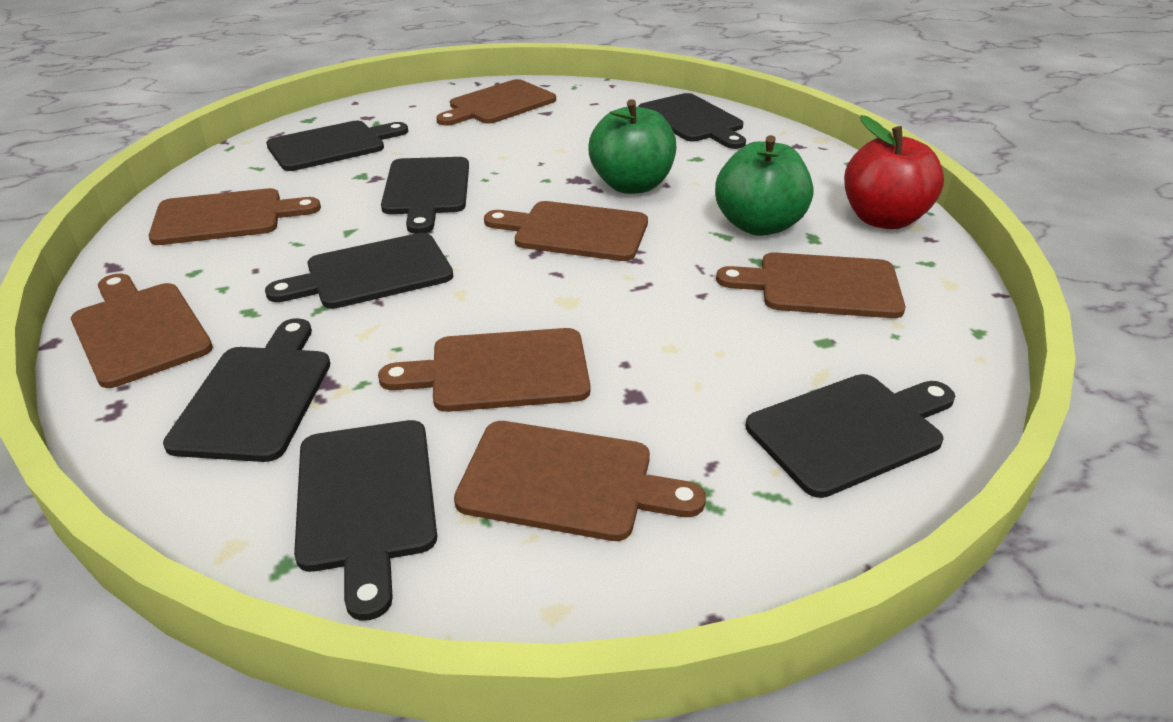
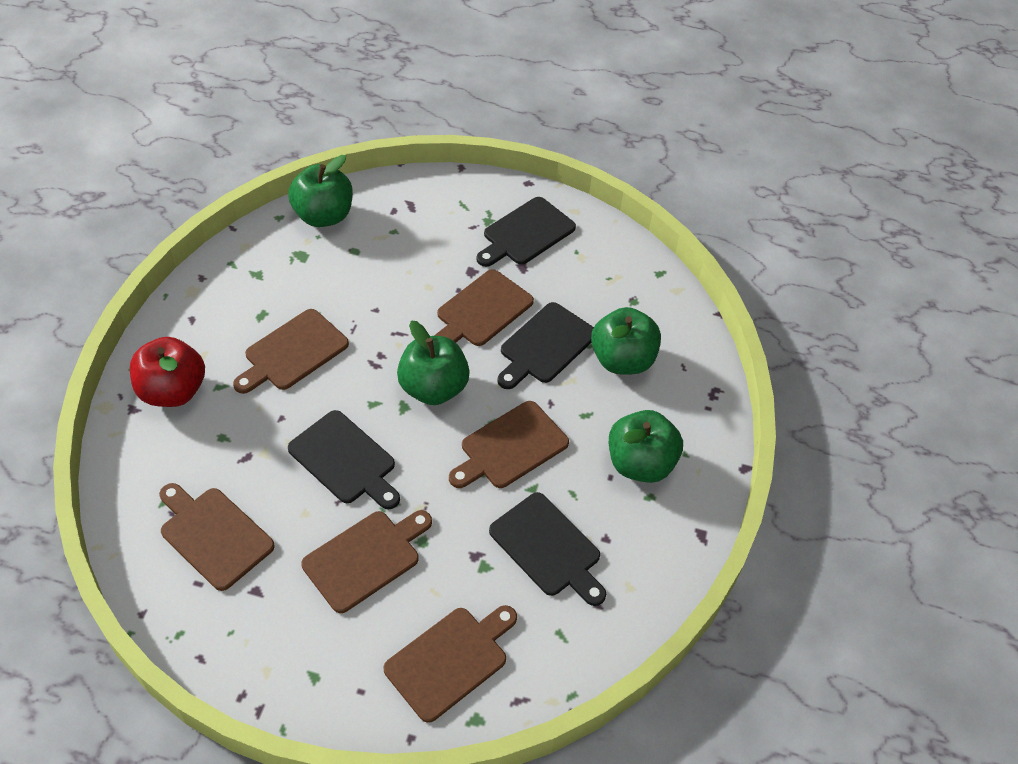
black cutting board: 7 -> 4
brown cutting board: 7 -> 6
green apple: 2 -> 4

